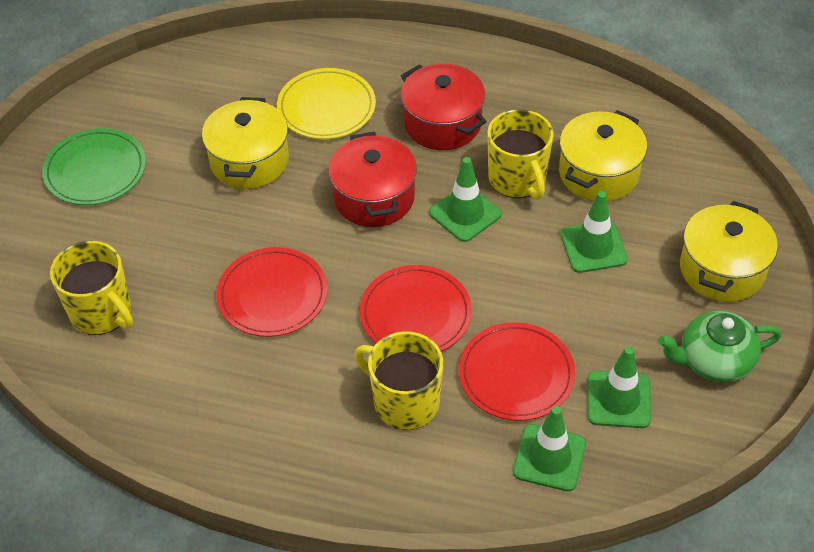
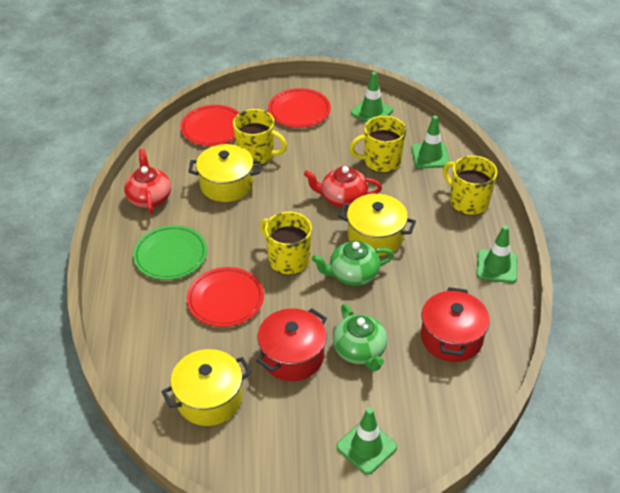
green teapot: 1 -> 2
red teapot: 0 -> 2
yellow mug: 3 -> 4
yellow plate: 1 -> 0

